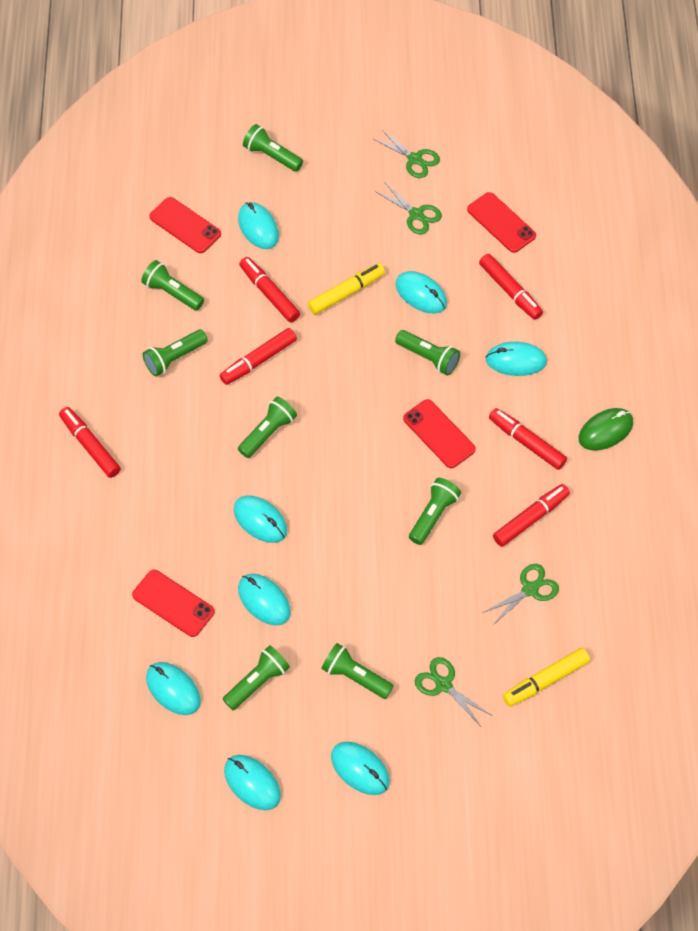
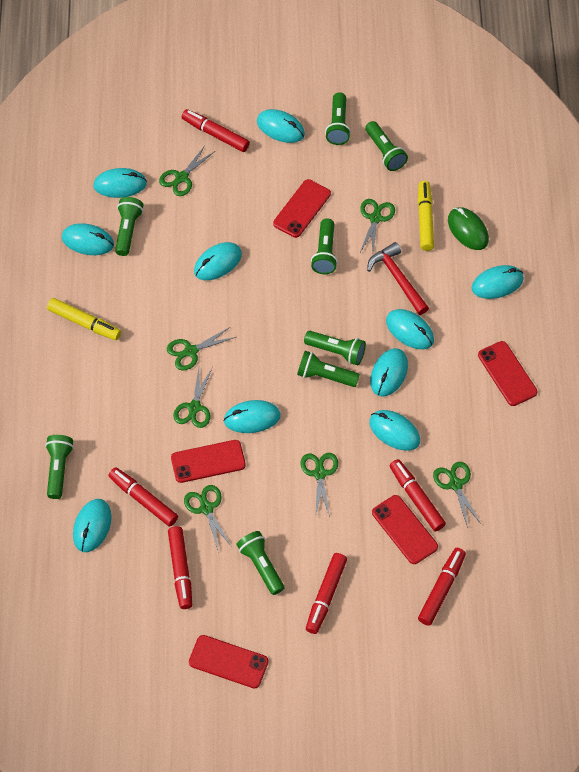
green scissors: 4 -> 7
red hammer: 0 -> 1
red phone: 4 -> 5
turquoise mouse: 8 -> 10

